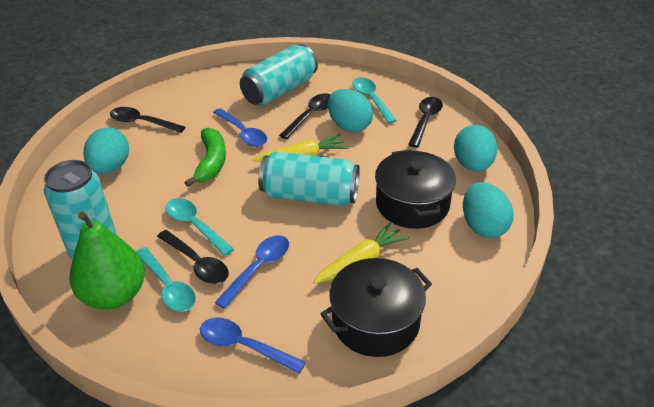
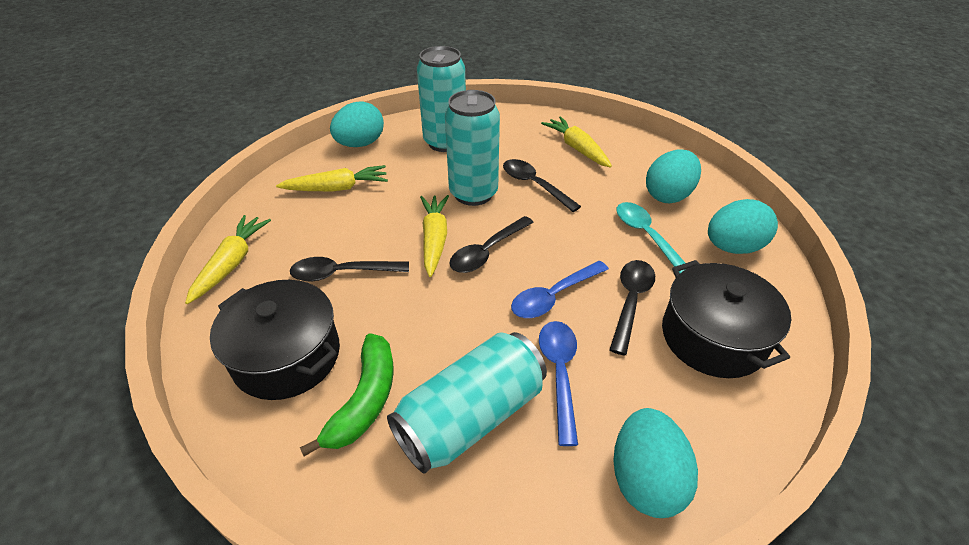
blue spoon: 3 -> 2
green pear: 1 -> 0
turquoise spoon: 3 -> 1
yellow carrot: 2 -> 4

